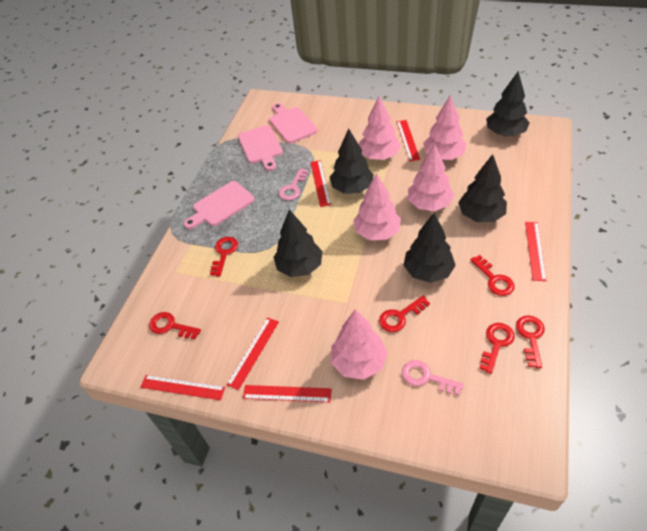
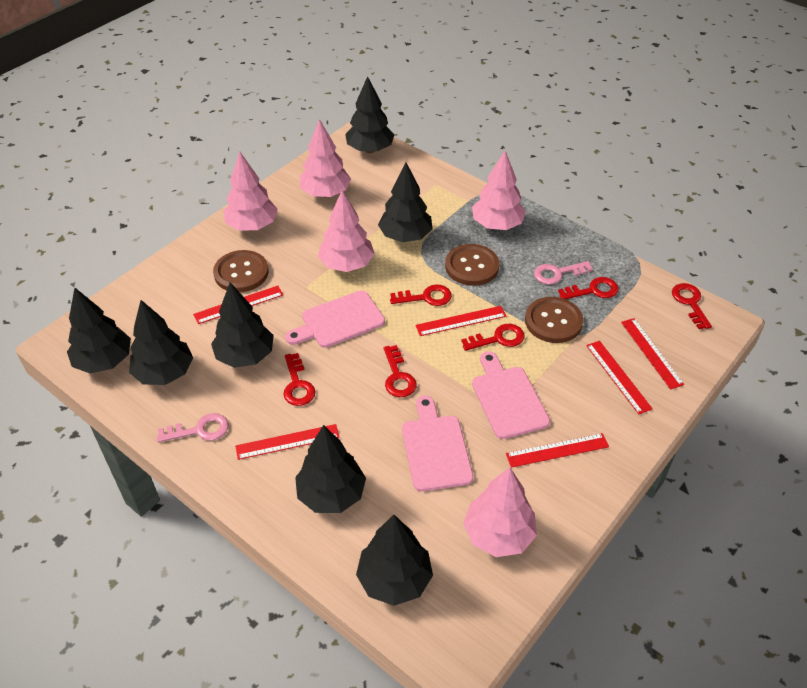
black tree: 5 -> 7
brown button: 0 -> 3

